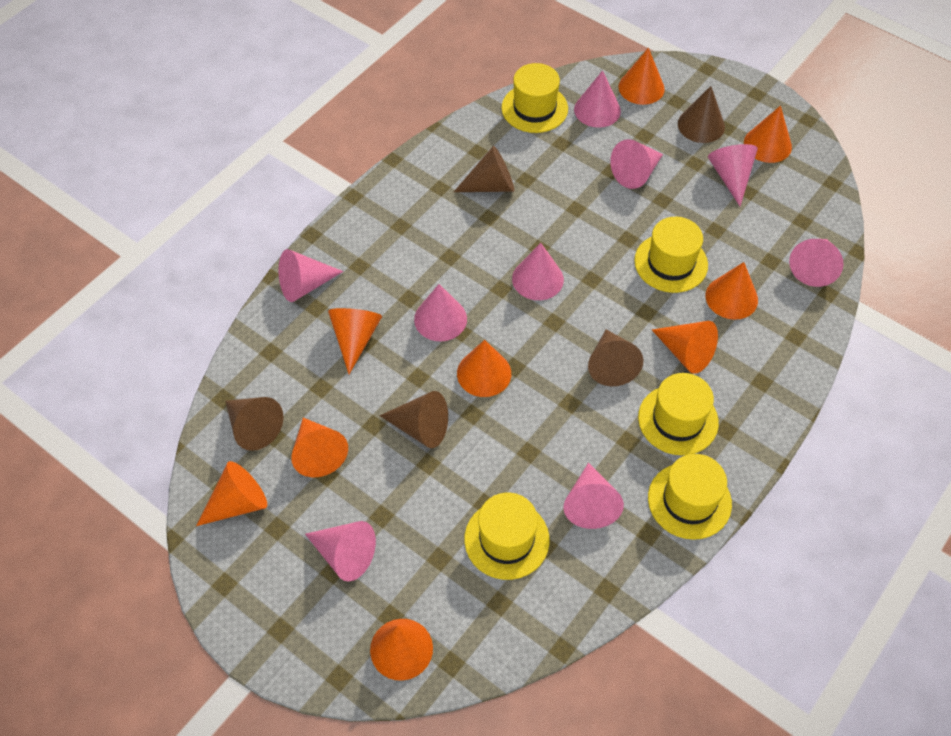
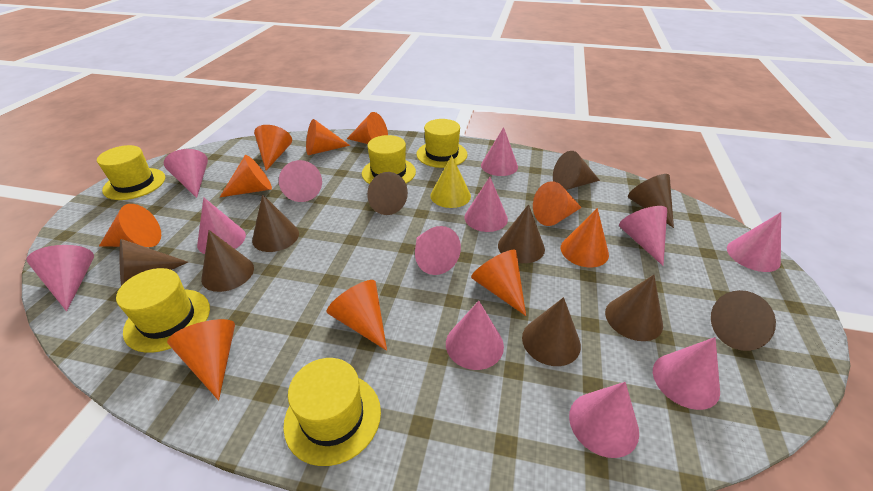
brown cone: 5 -> 10
orange cone: 9 -> 10
pink cone: 9 -> 12
yellow cone: 0 -> 1

